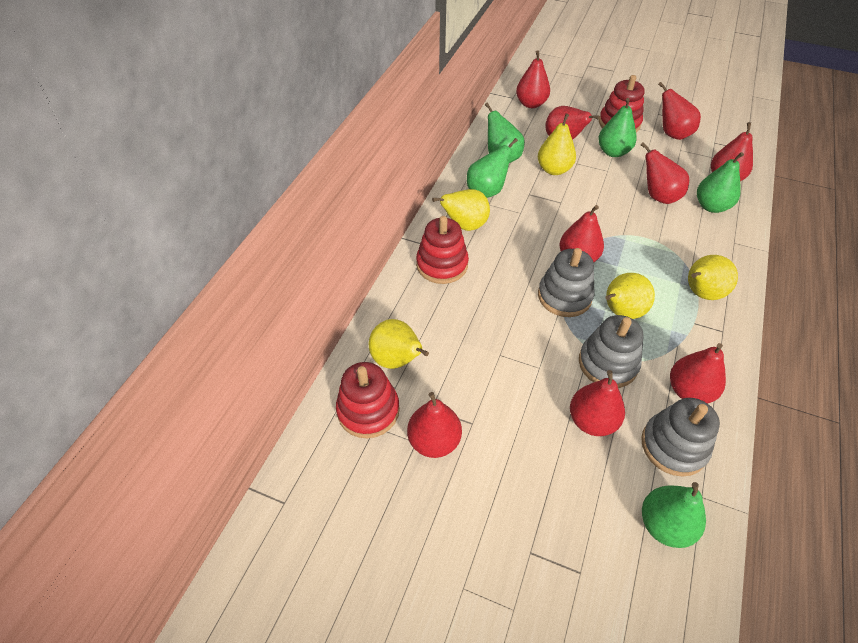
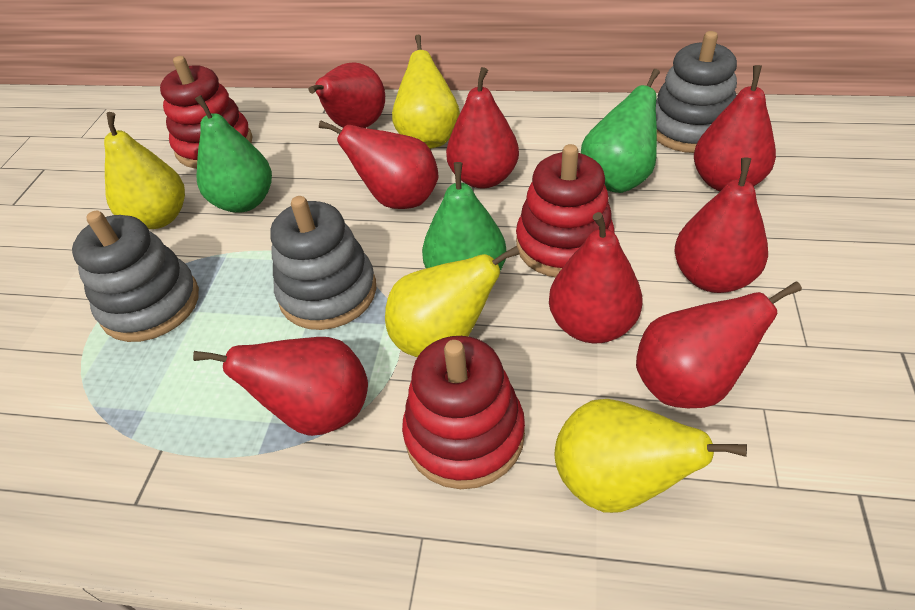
green pear: 5 -> 3
red pear: 9 -> 8
yellow pear: 5 -> 4

